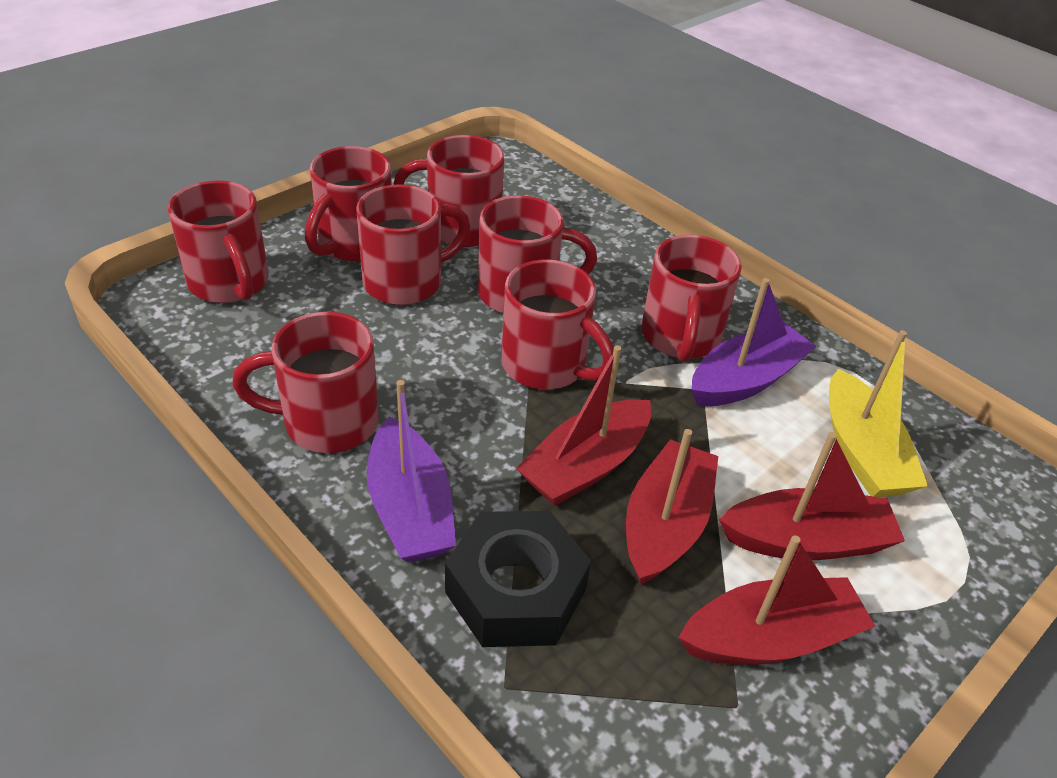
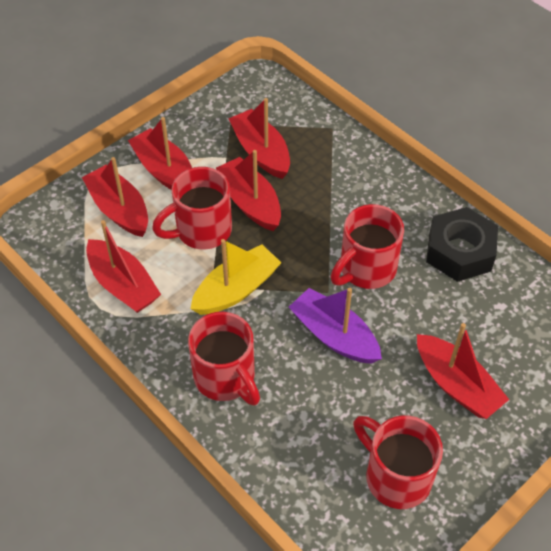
purple boat: 2 -> 1
red boat: 4 -> 6
red mug: 8 -> 4

